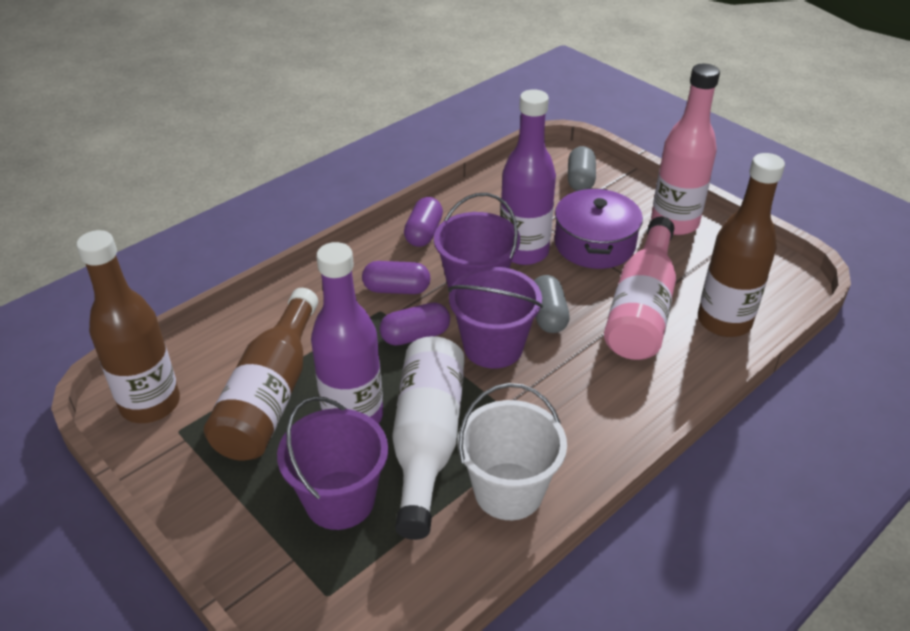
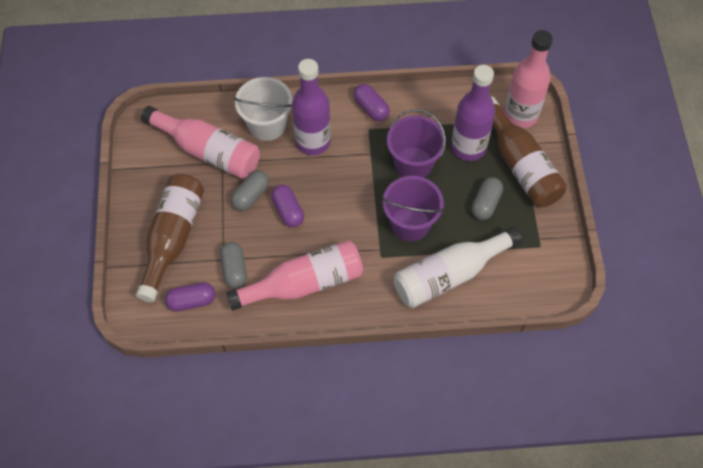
brown bottle: 3 -> 2
grey capsule: 2 -> 3
pink bottle: 2 -> 3
purple bucket: 3 -> 2
purple pot: 1 -> 0

